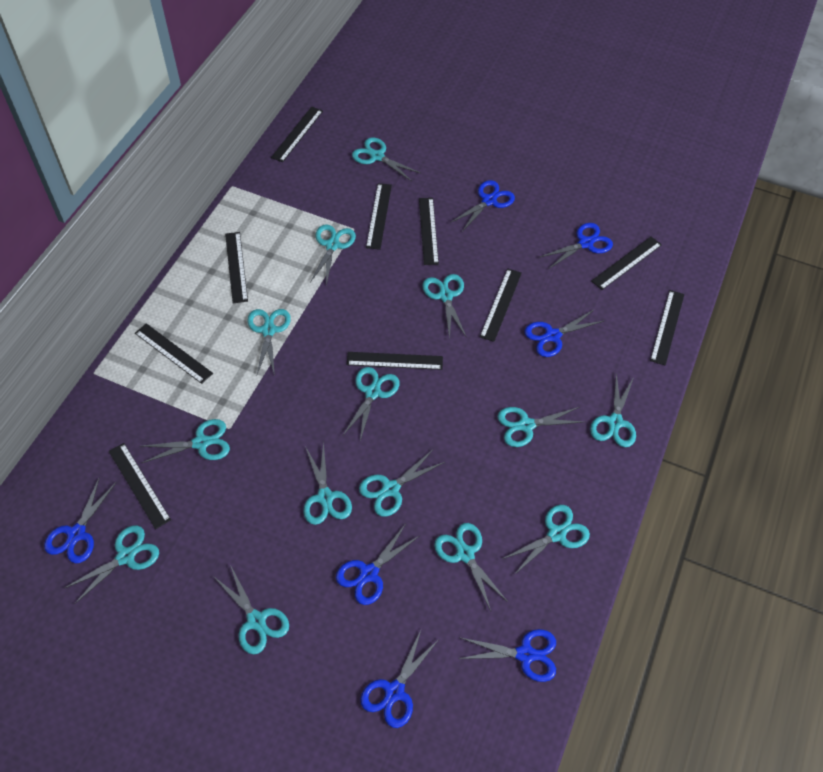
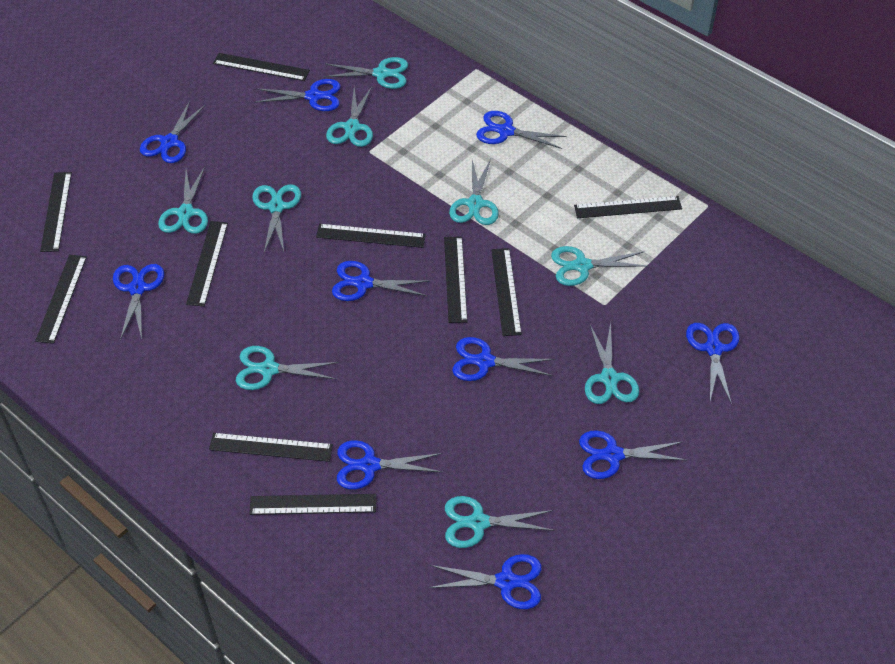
blue scissors: 7 -> 10
turquoise scissors: 14 -> 9

